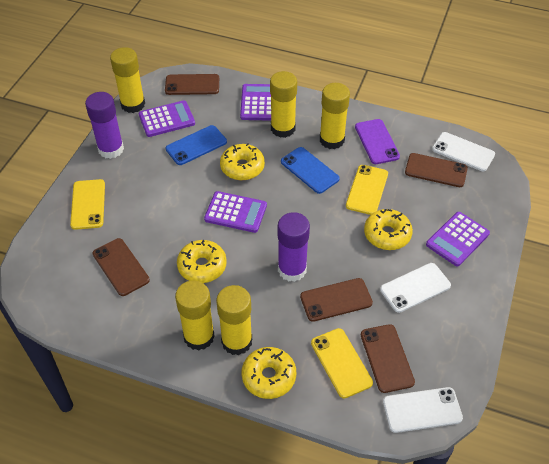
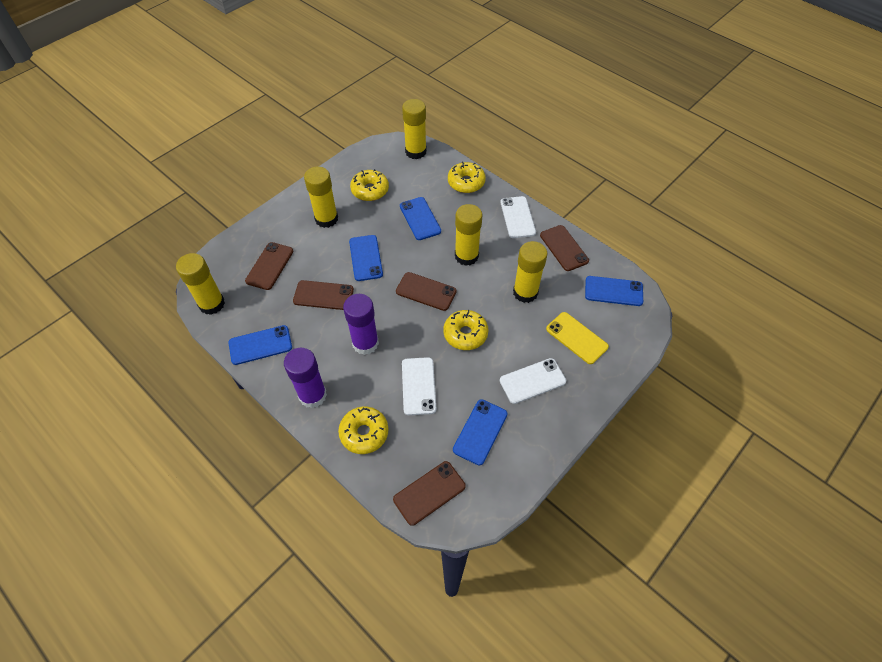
blue phone: 2 -> 5
purple calculator: 4 -> 0
purple phone: 1 -> 0
yellow phone: 3 -> 1

